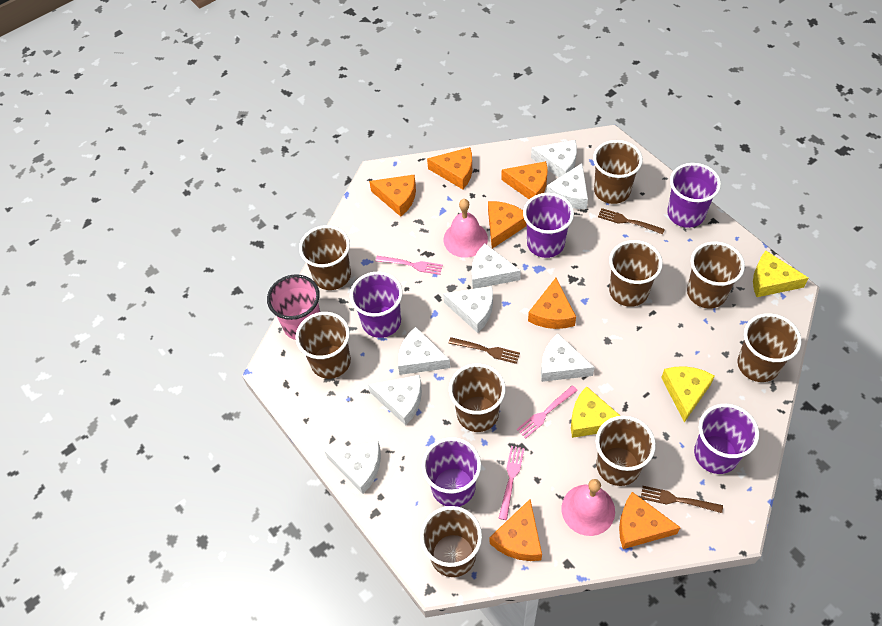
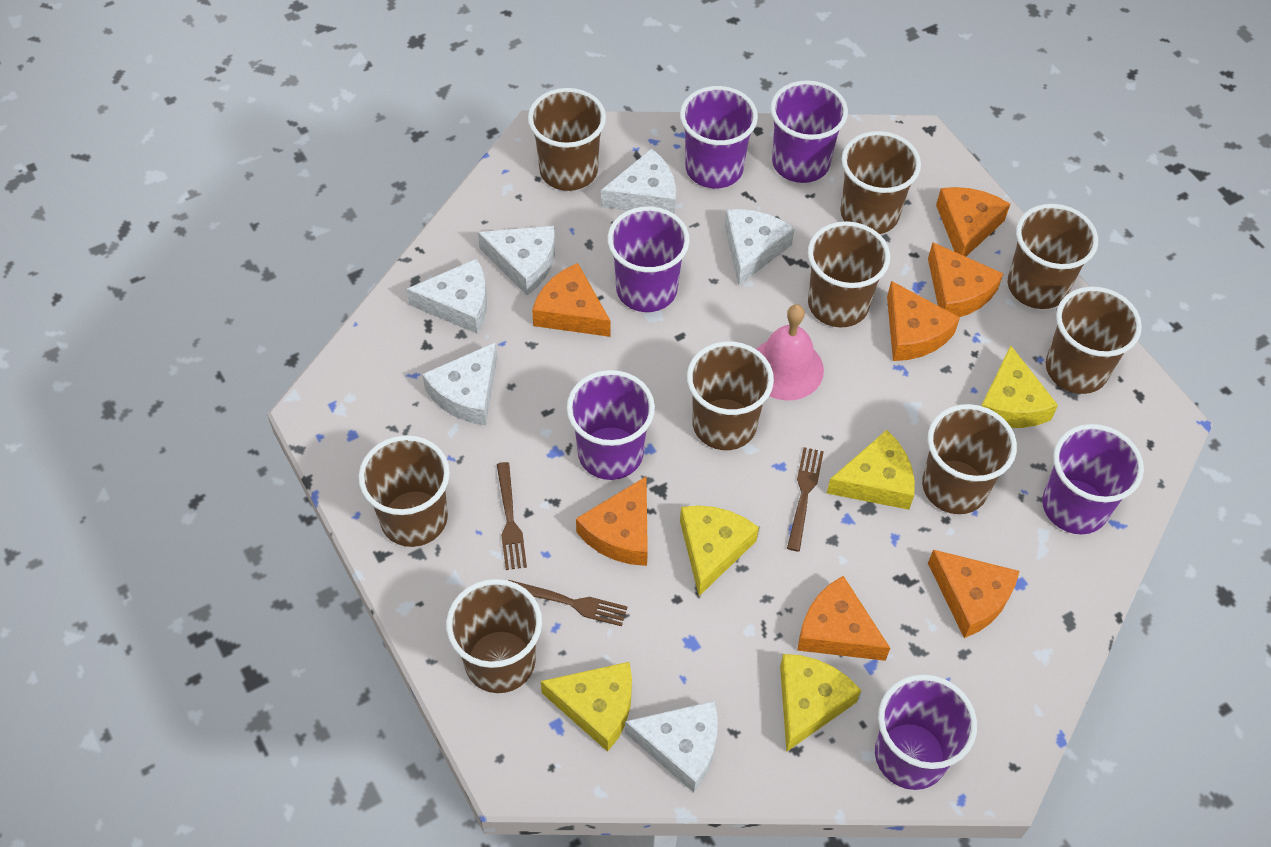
pink bell: 2 -> 1
pink cup: 1 -> 0
pink fork: 3 -> 0
purple cup: 5 -> 6
white cheese: 8 -> 6
yellow cheese: 3 -> 5

